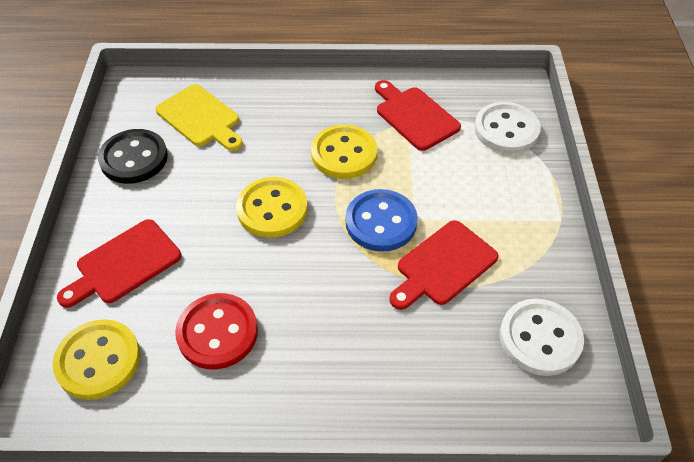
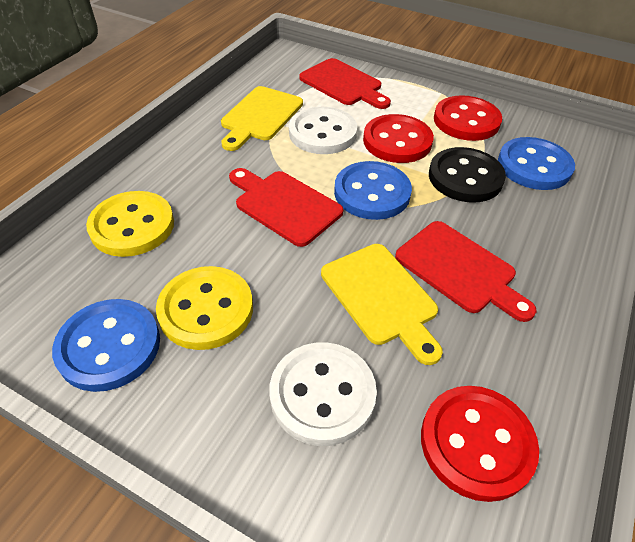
blue button: 1 -> 3
red button: 1 -> 3
yellow button: 3 -> 2
yellow cutting board: 1 -> 2

